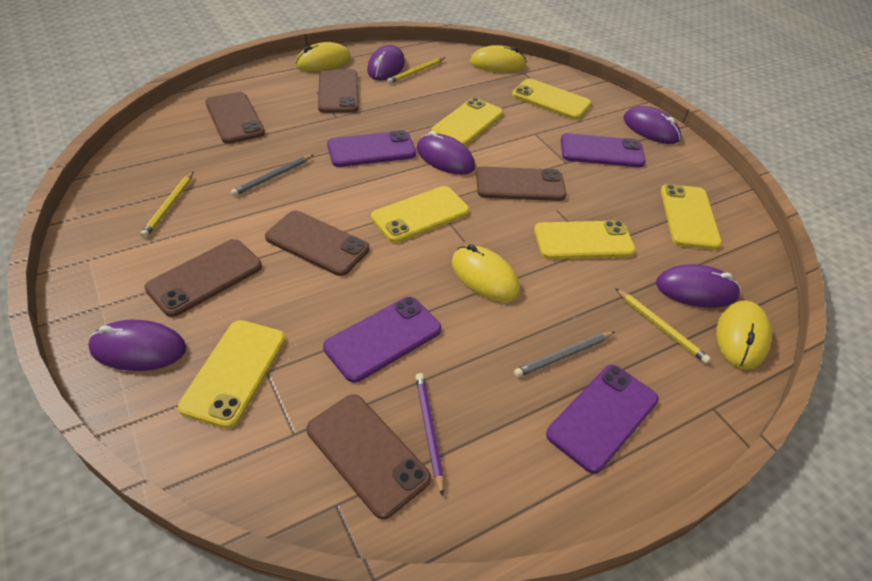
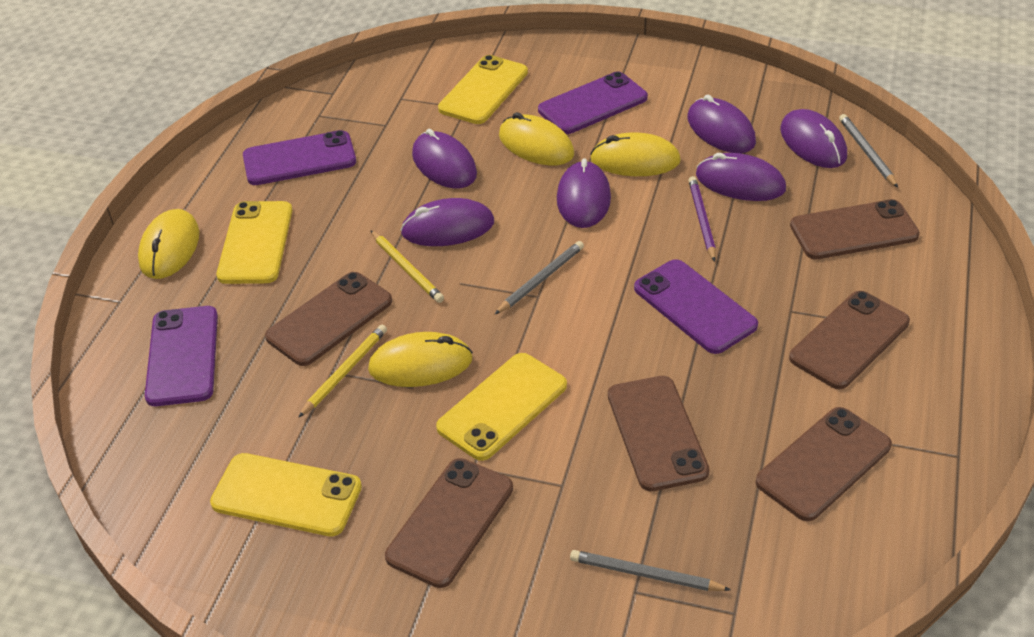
grey pencil: 2 -> 3
purple mouse: 5 -> 6
yellow pencil: 3 -> 2
yellow phone: 6 -> 4

